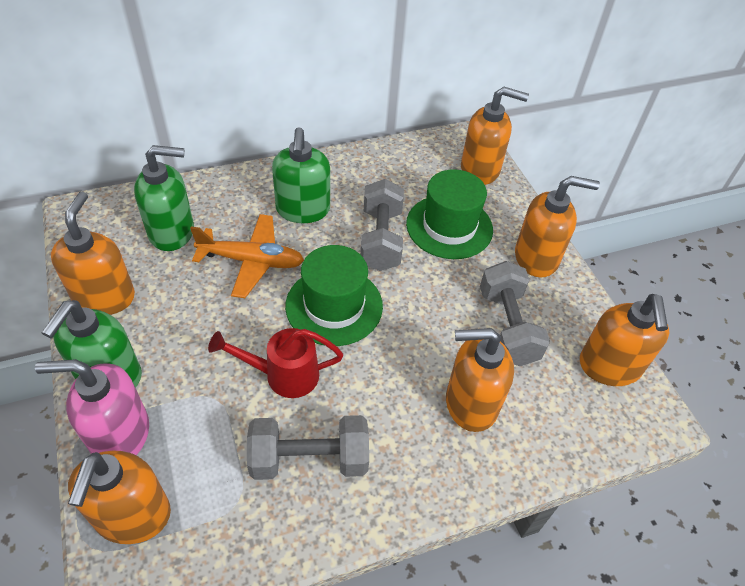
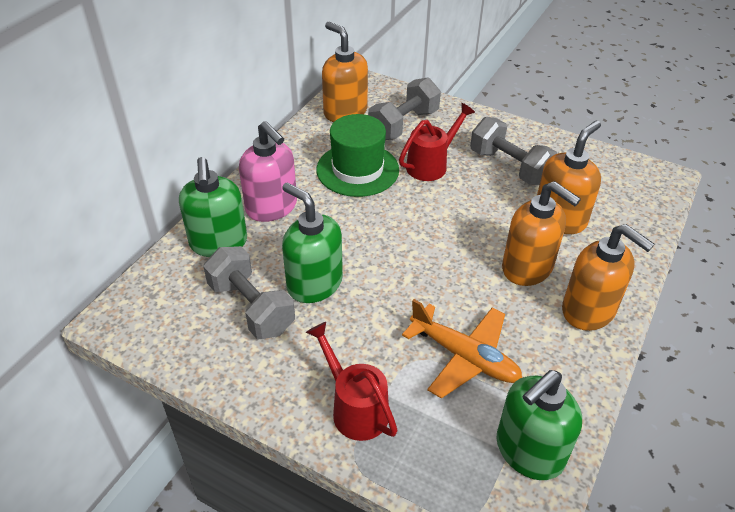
green hat: 2 -> 1
orange soap dispenser: 6 -> 4
red watering can: 1 -> 2

